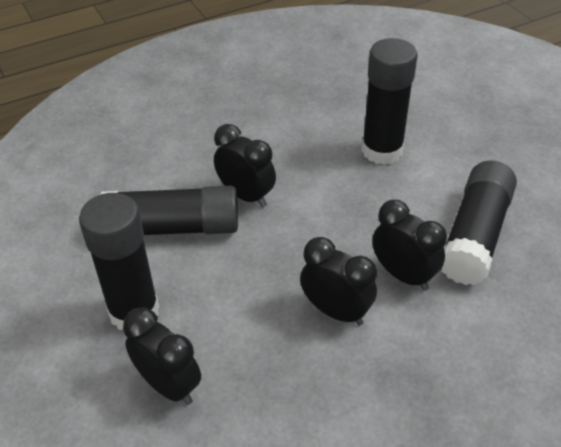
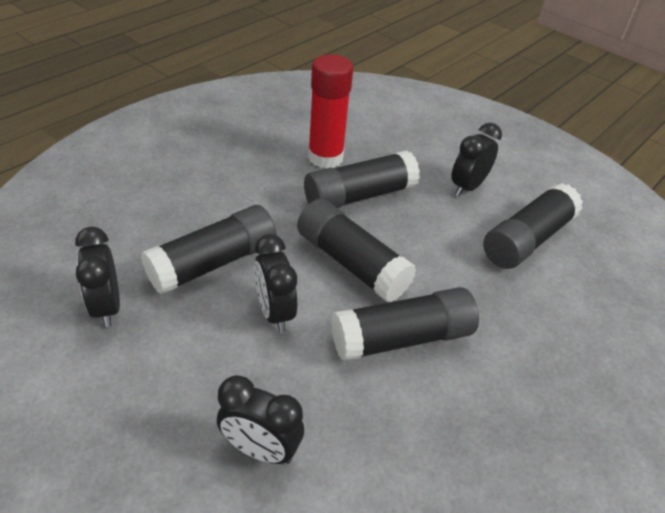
black glue stick: 4 -> 5
red glue stick: 0 -> 1

